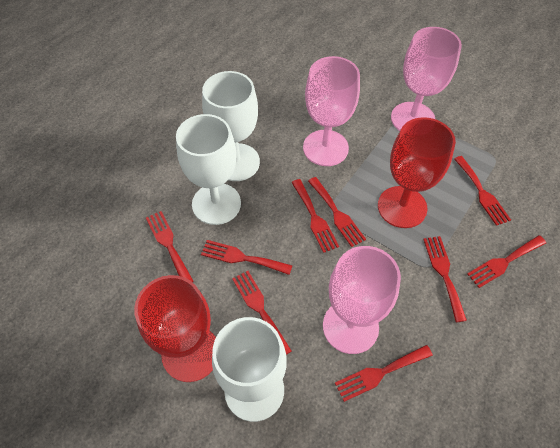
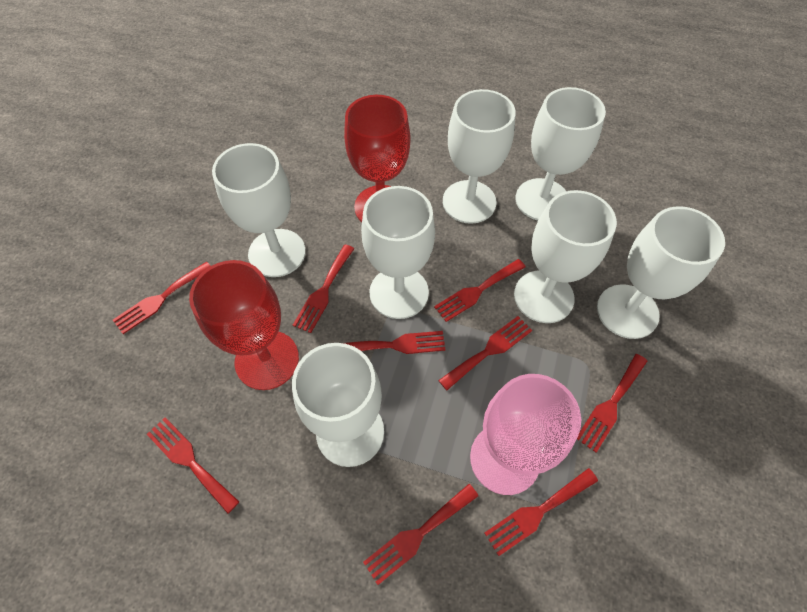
pink goblet: 3 -> 1
white goblet: 3 -> 7

